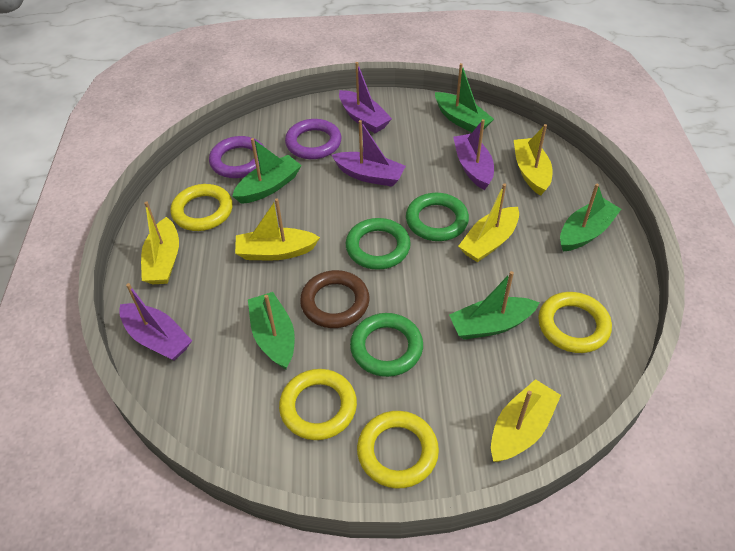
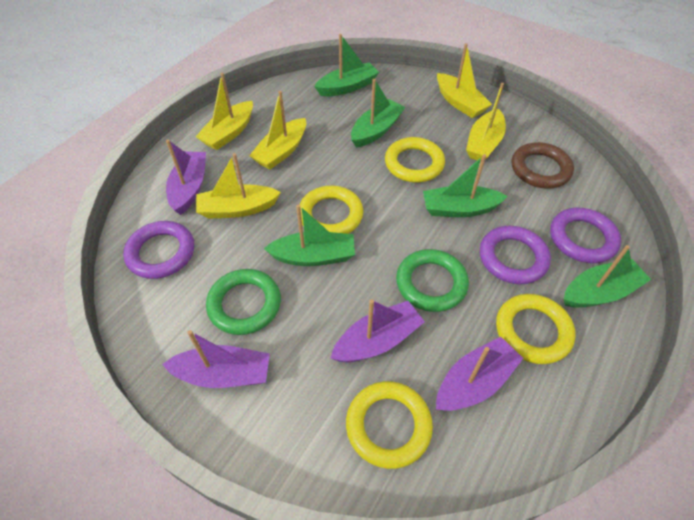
green ring: 3 -> 2
purple ring: 2 -> 3

